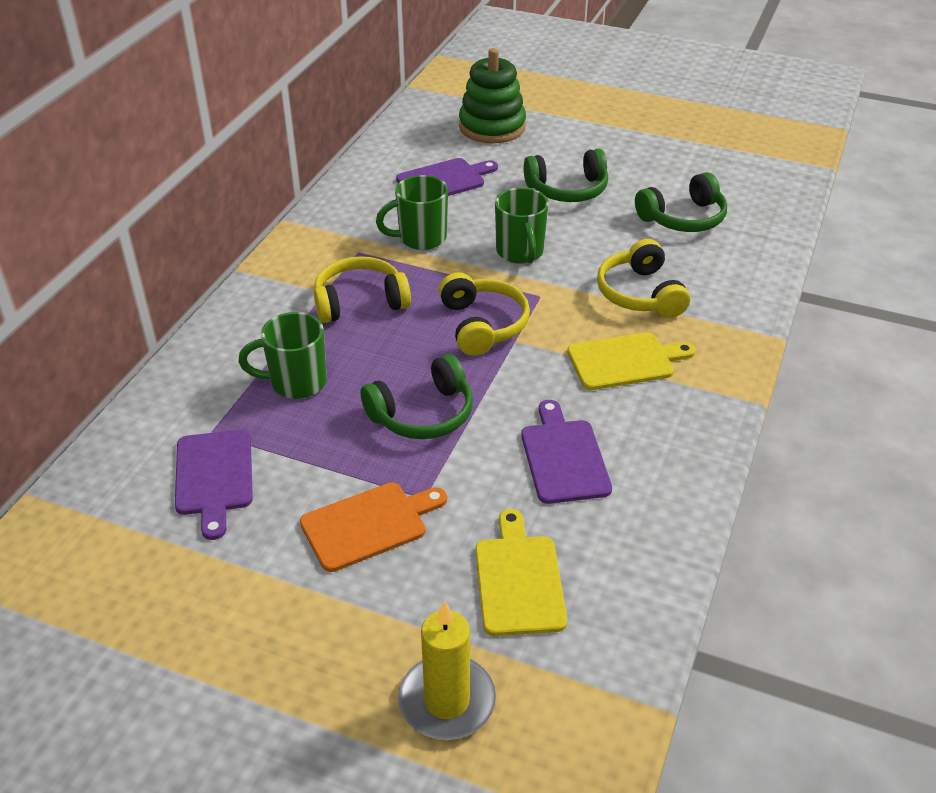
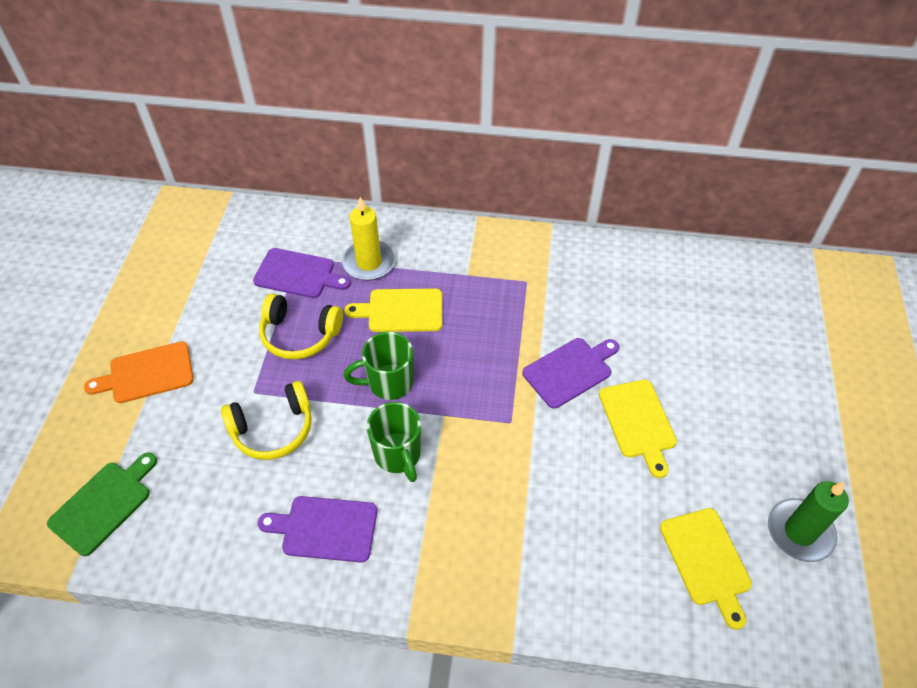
green candle: 0 -> 1
green cutting board: 0 -> 1
green headphones: 3 -> 0
green mug: 3 -> 2
green stacking toy: 1 -> 0
yellow cutting board: 2 -> 3
yellow headphones: 3 -> 2

